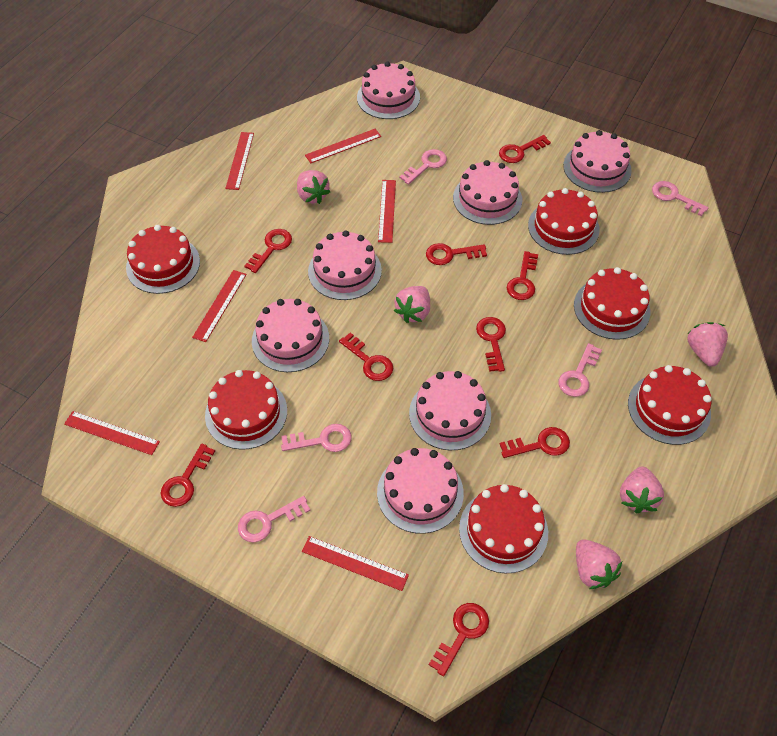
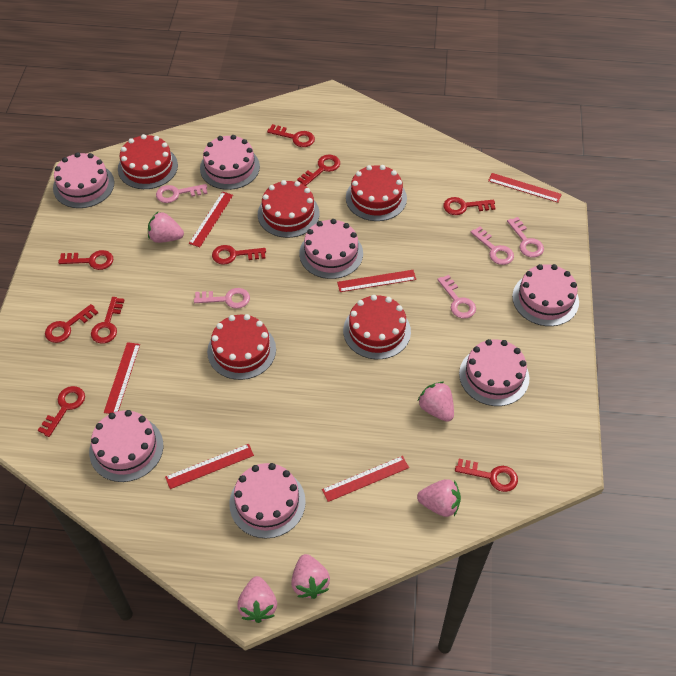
red cake: 6 -> 5

